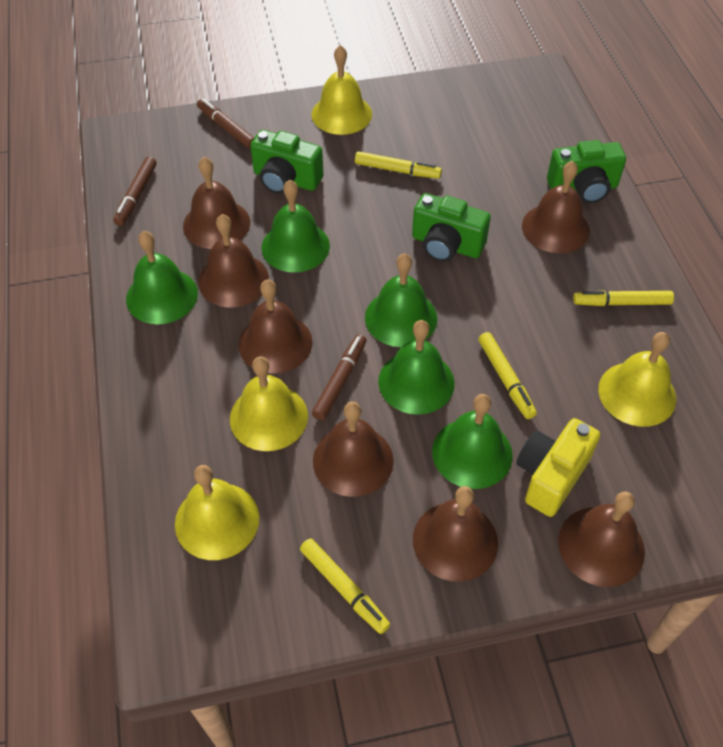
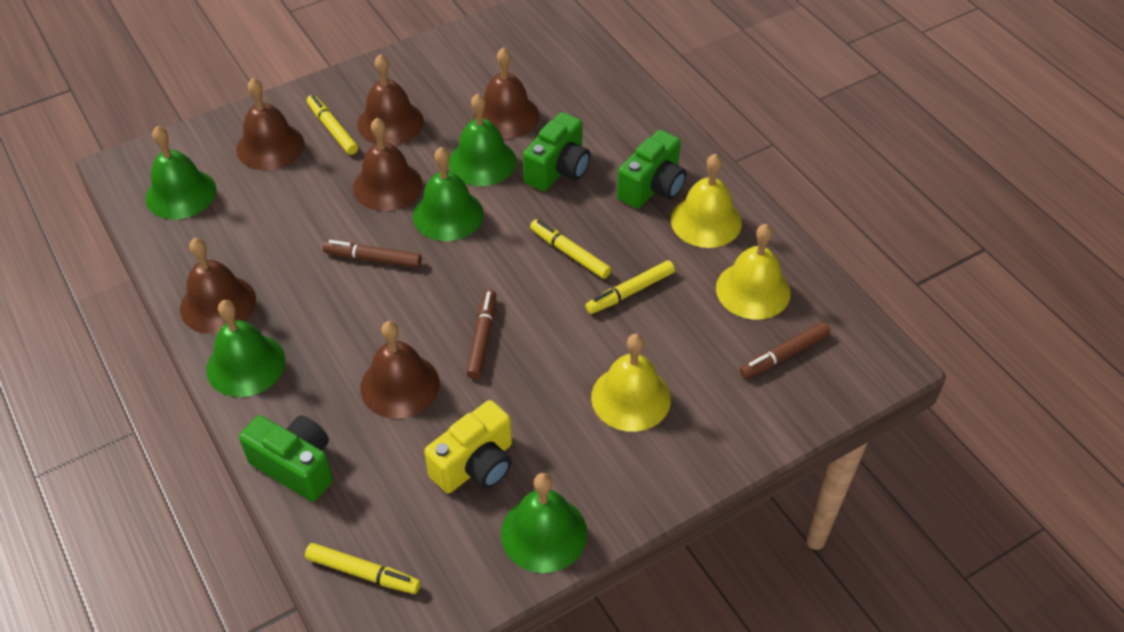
brown bell: 7 -> 6
yellow bell: 4 -> 3

